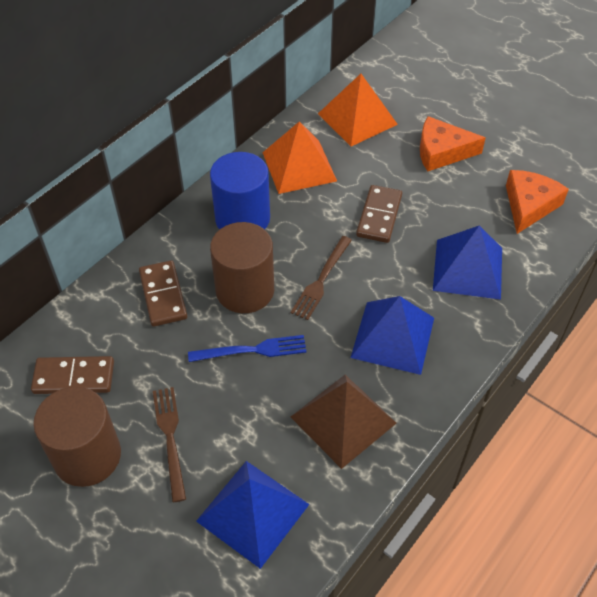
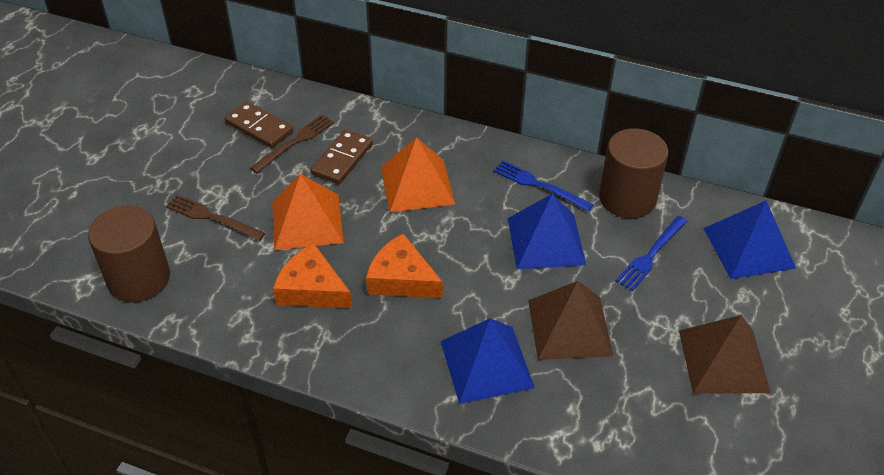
blue cylinder: 1 -> 0
blue fork: 1 -> 2
brown domino: 3 -> 2
brown pyramid: 1 -> 2

